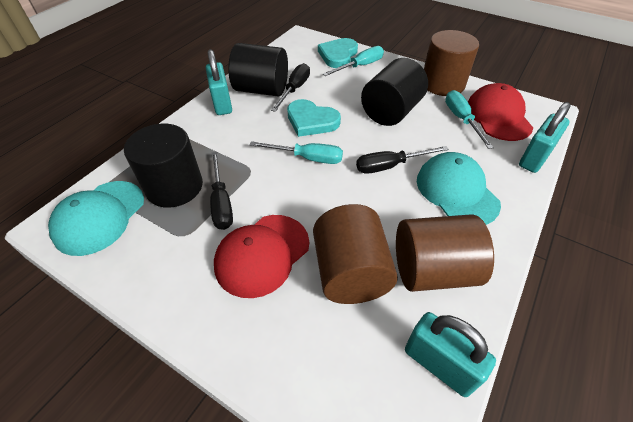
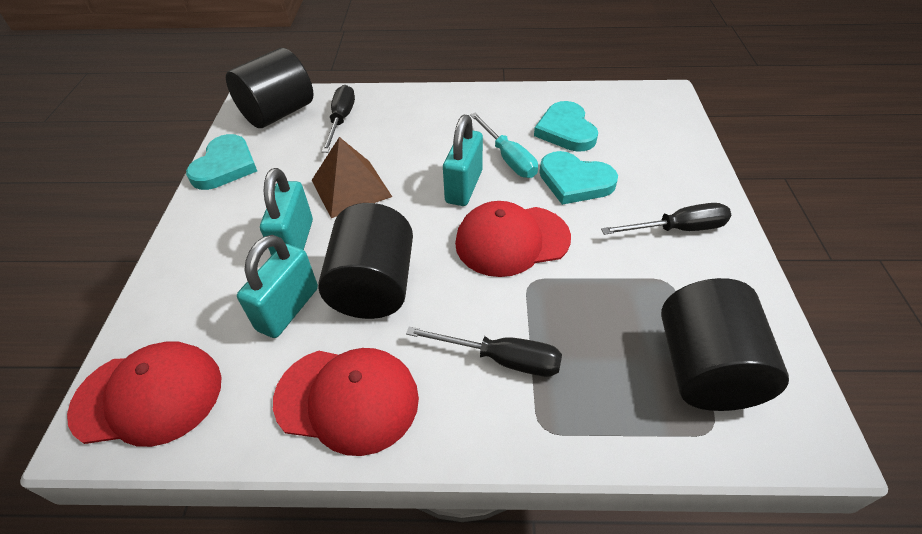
brown cylinder: 3 -> 0
brown pyramid: 0 -> 1
red cap: 2 -> 3
turquoise cap: 2 -> 0
turquoise heart: 2 -> 3
turquoise screwdriver: 3 -> 1

